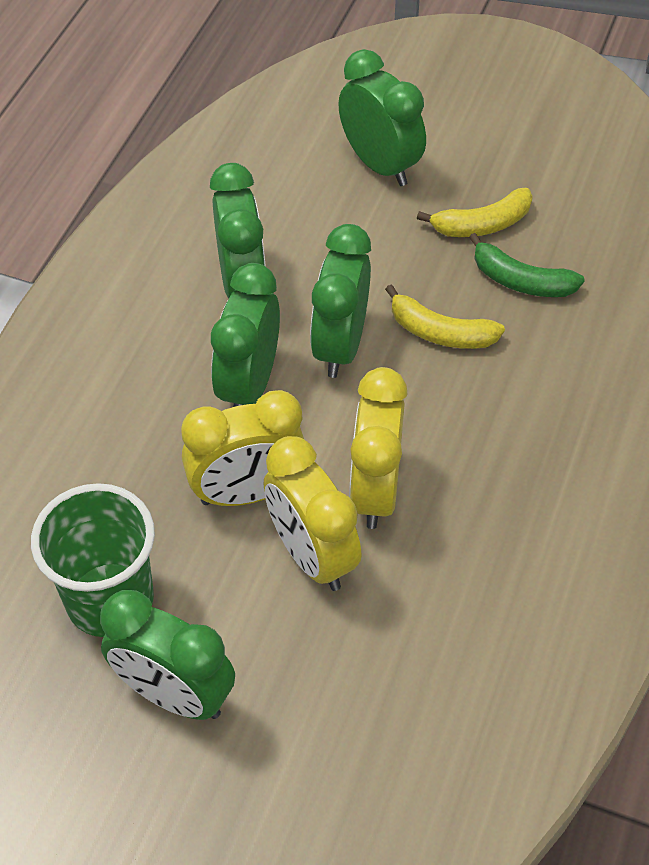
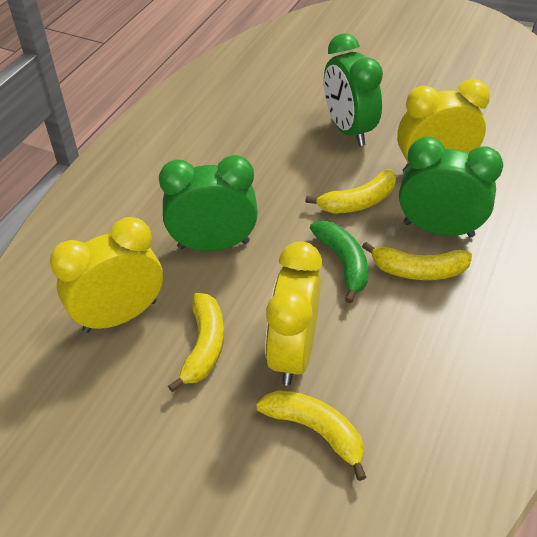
green clock: 5 -> 3
green cup: 1 -> 0
yellow banana: 2 -> 4

